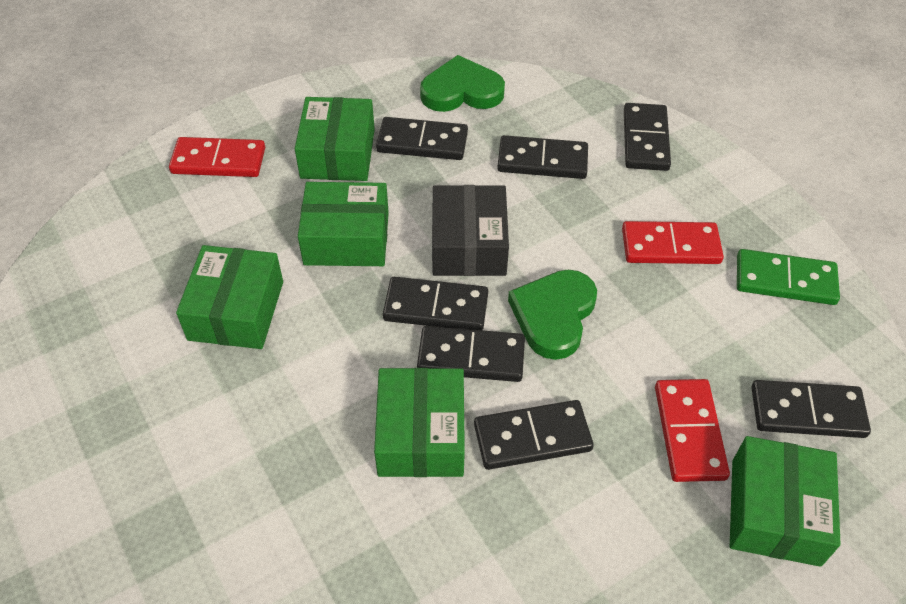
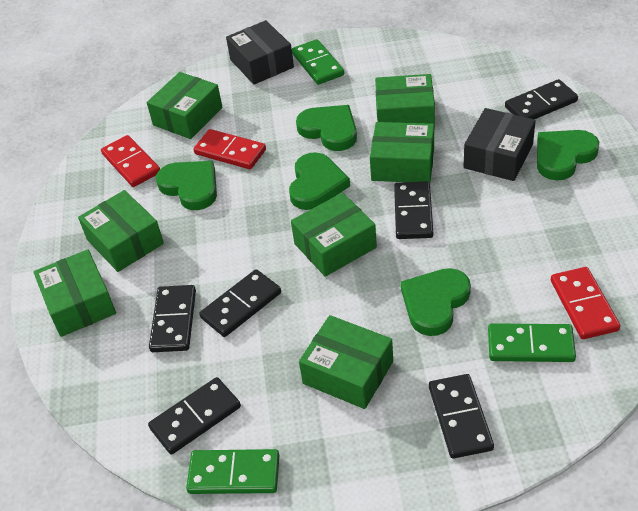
black box: 1 -> 2
black domino: 7 -> 6
green box: 5 -> 7
green domino: 1 -> 3
green heart: 2 -> 5

